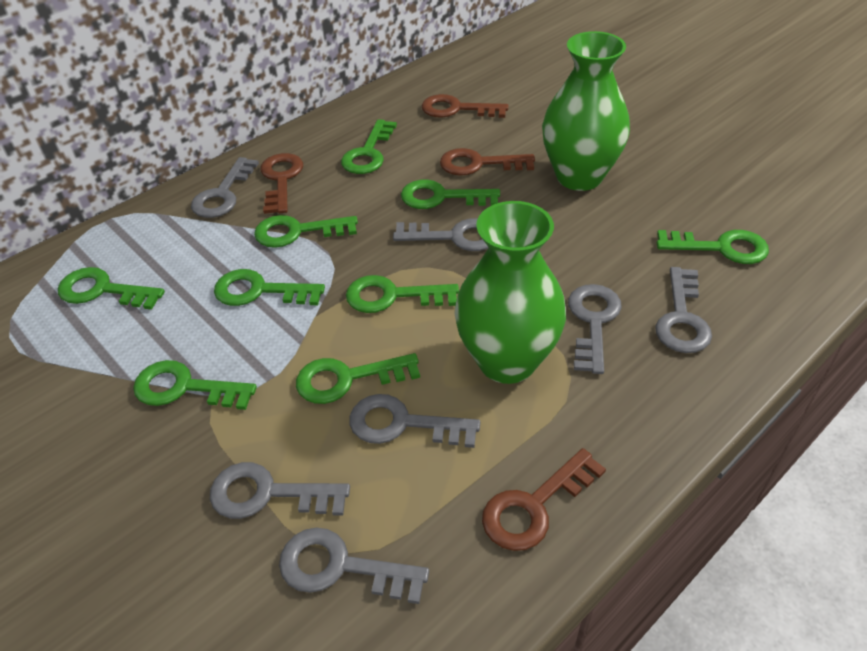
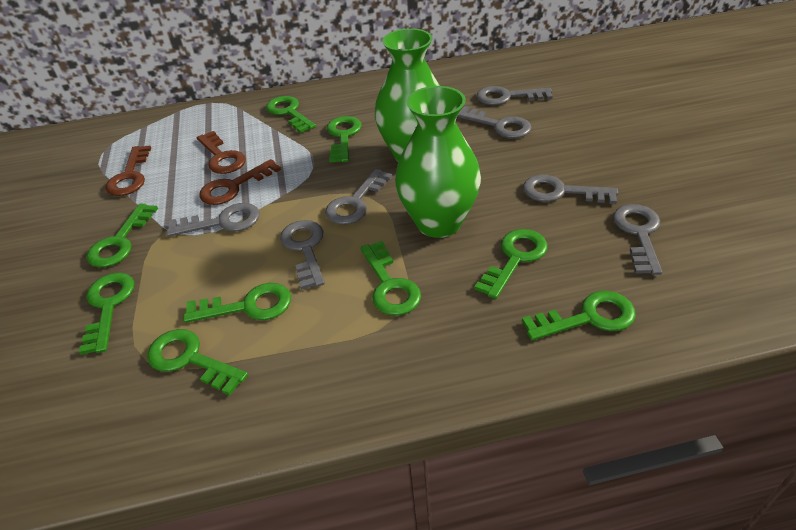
brown key: 4 -> 3

